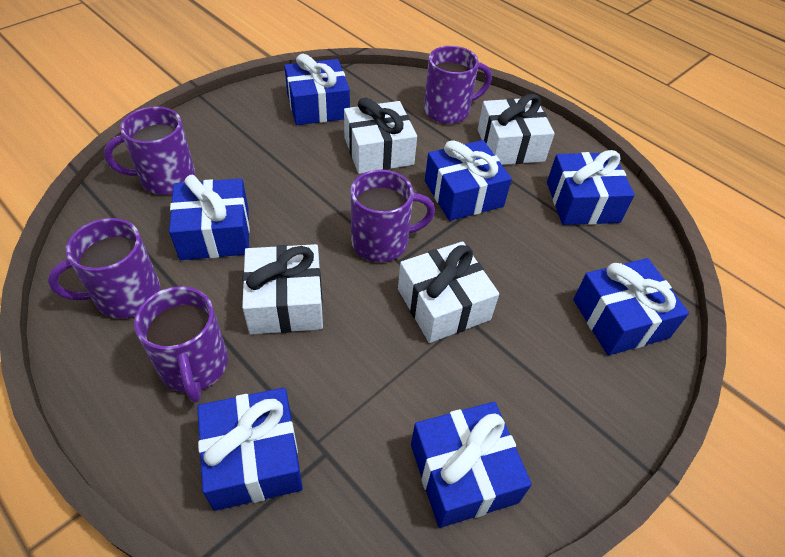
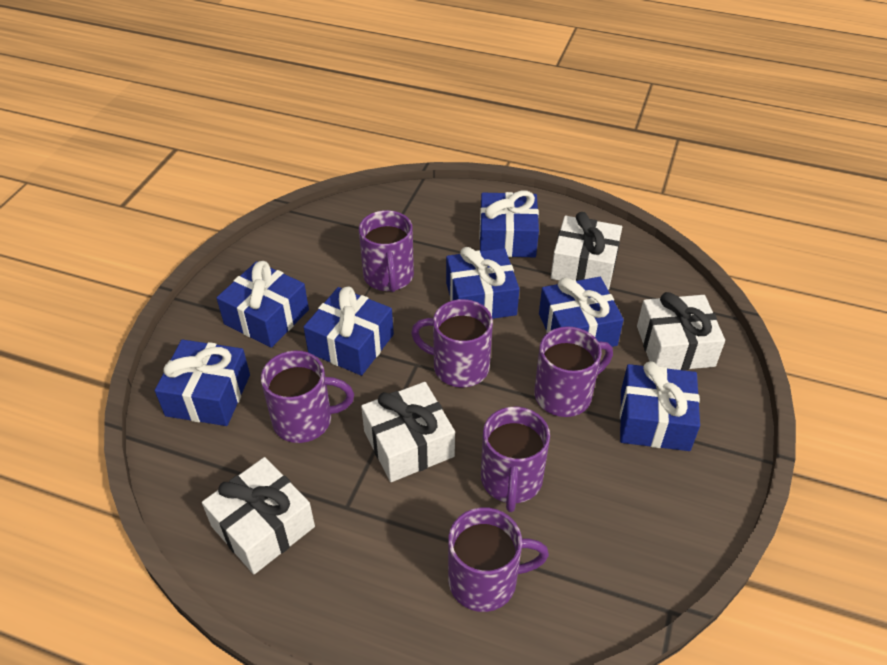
purple mug: 5 -> 6

